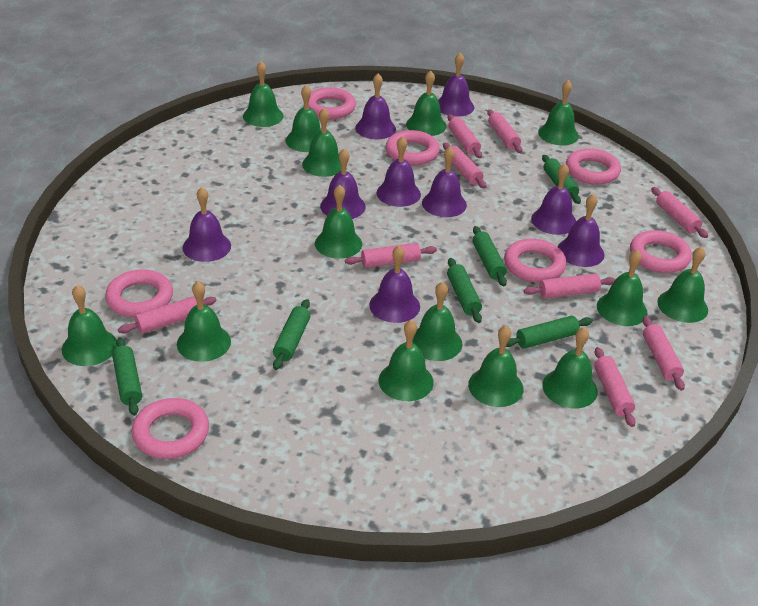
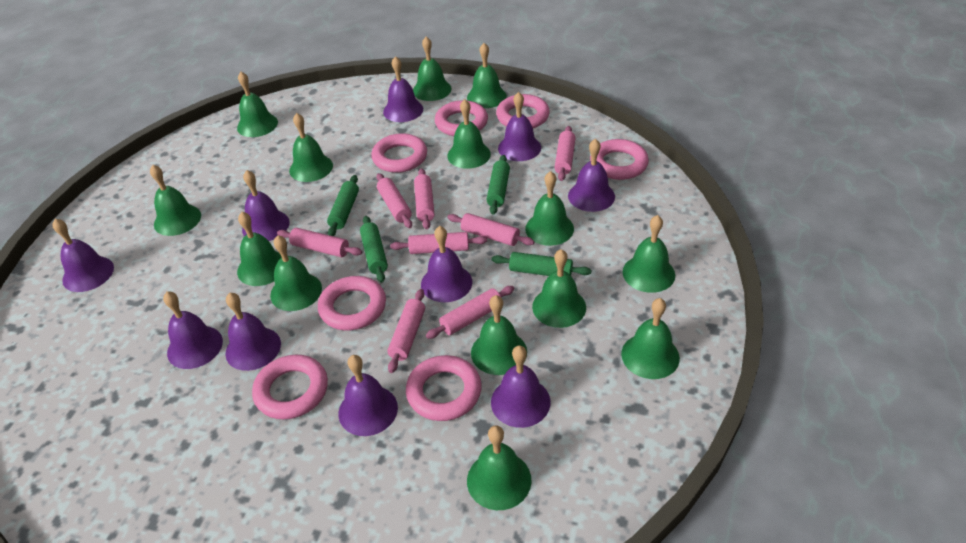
green rolling pin: 6 -> 4
pink rolling pin: 9 -> 8
purple bell: 9 -> 10

